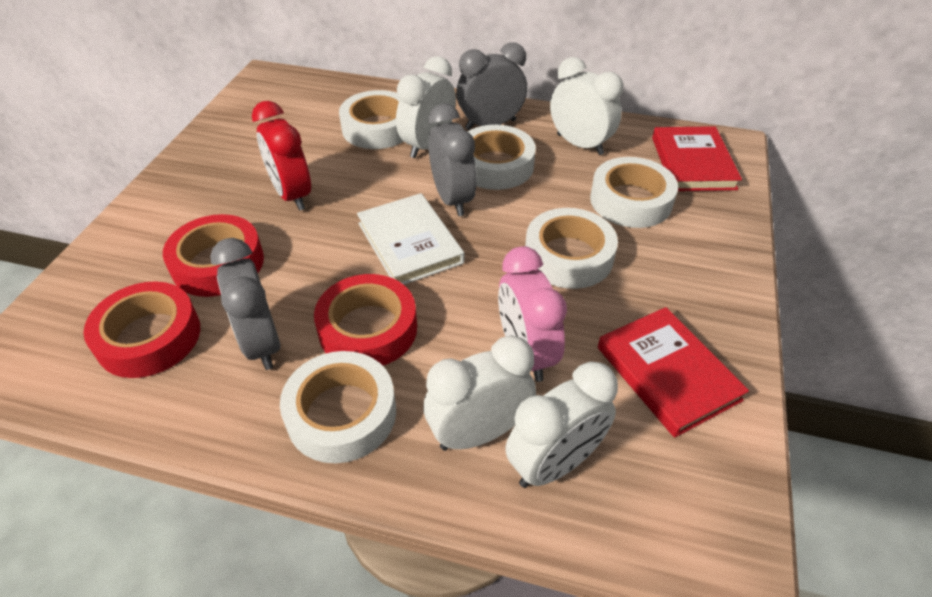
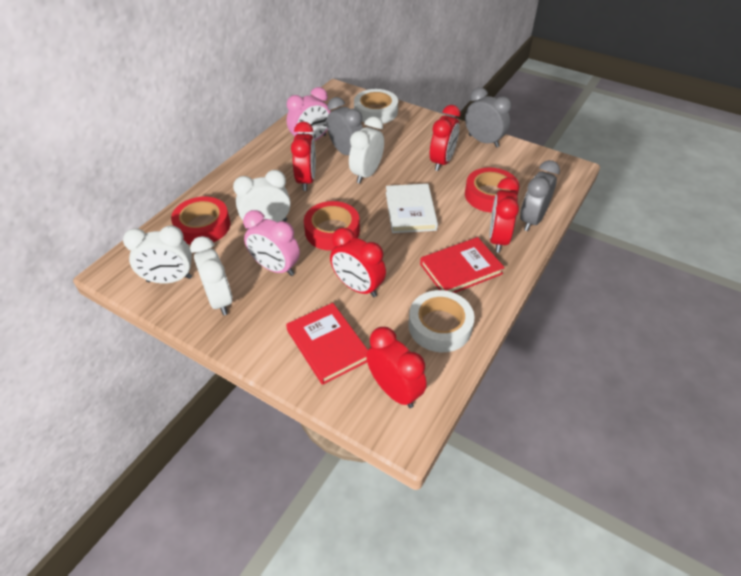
pink clock: 1 -> 2
red clock: 1 -> 5
white tape: 5 -> 2

